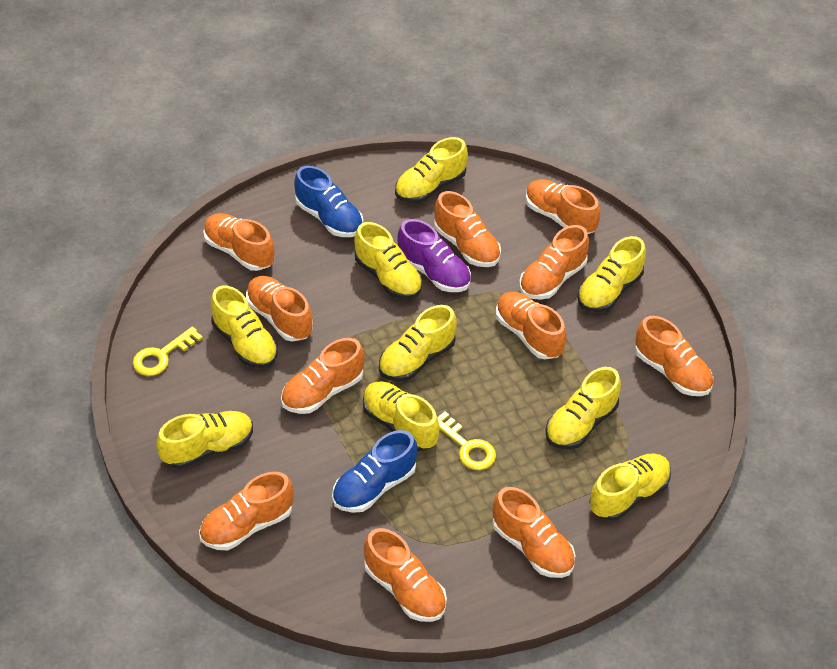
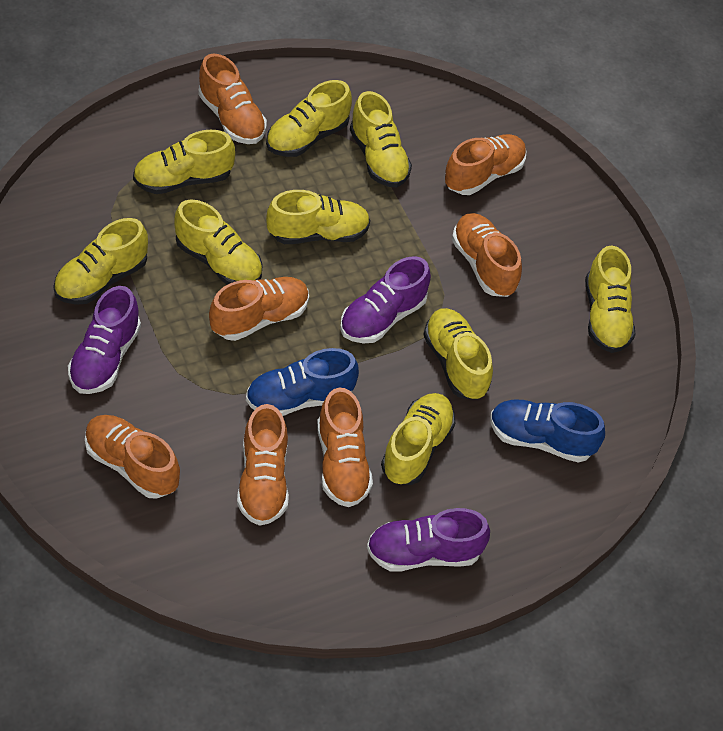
orange shoe: 11 -> 7
purple shoe: 1 -> 3
yellow key: 2 -> 0

